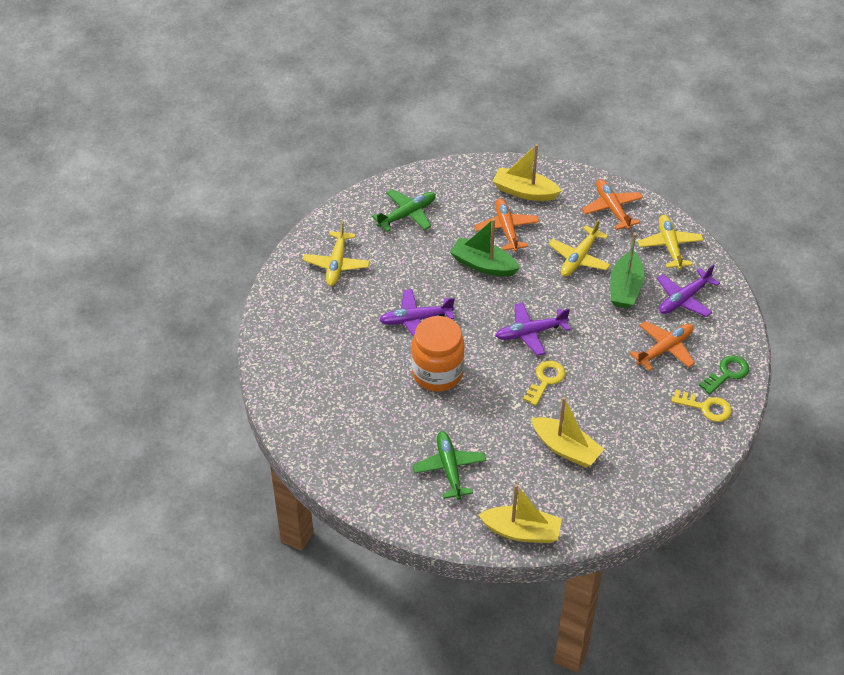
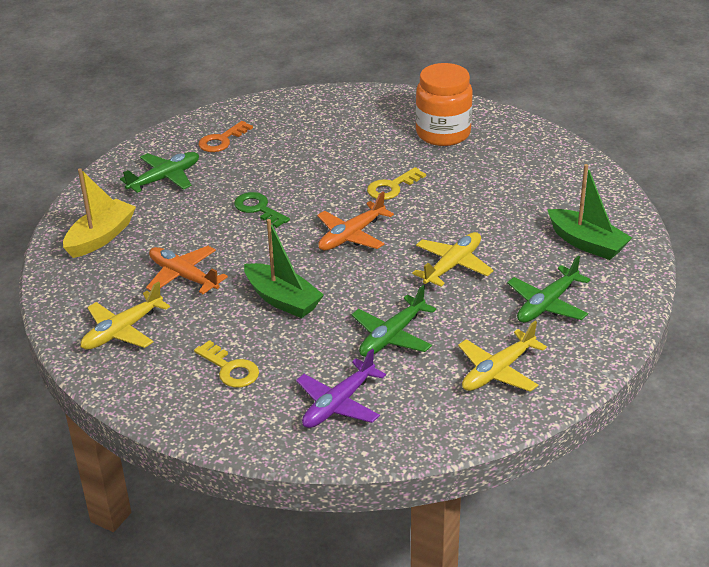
green plane: 2 -> 3
orange key: 0 -> 1
orange plane: 3 -> 2
purple plane: 3 -> 1
yellow boat: 3 -> 1

